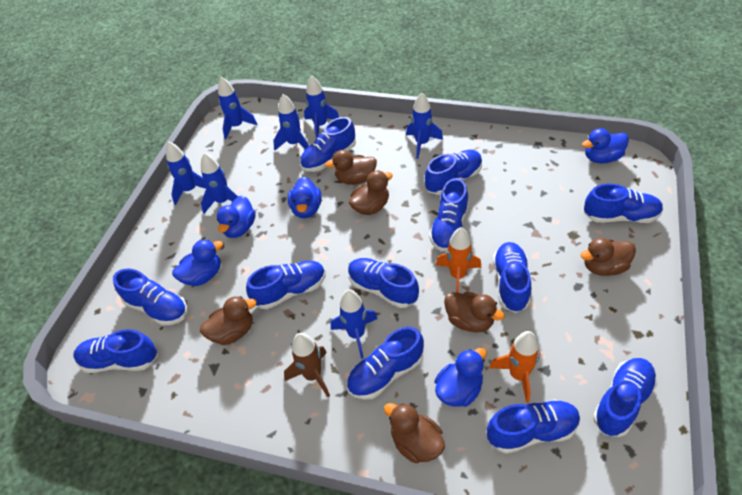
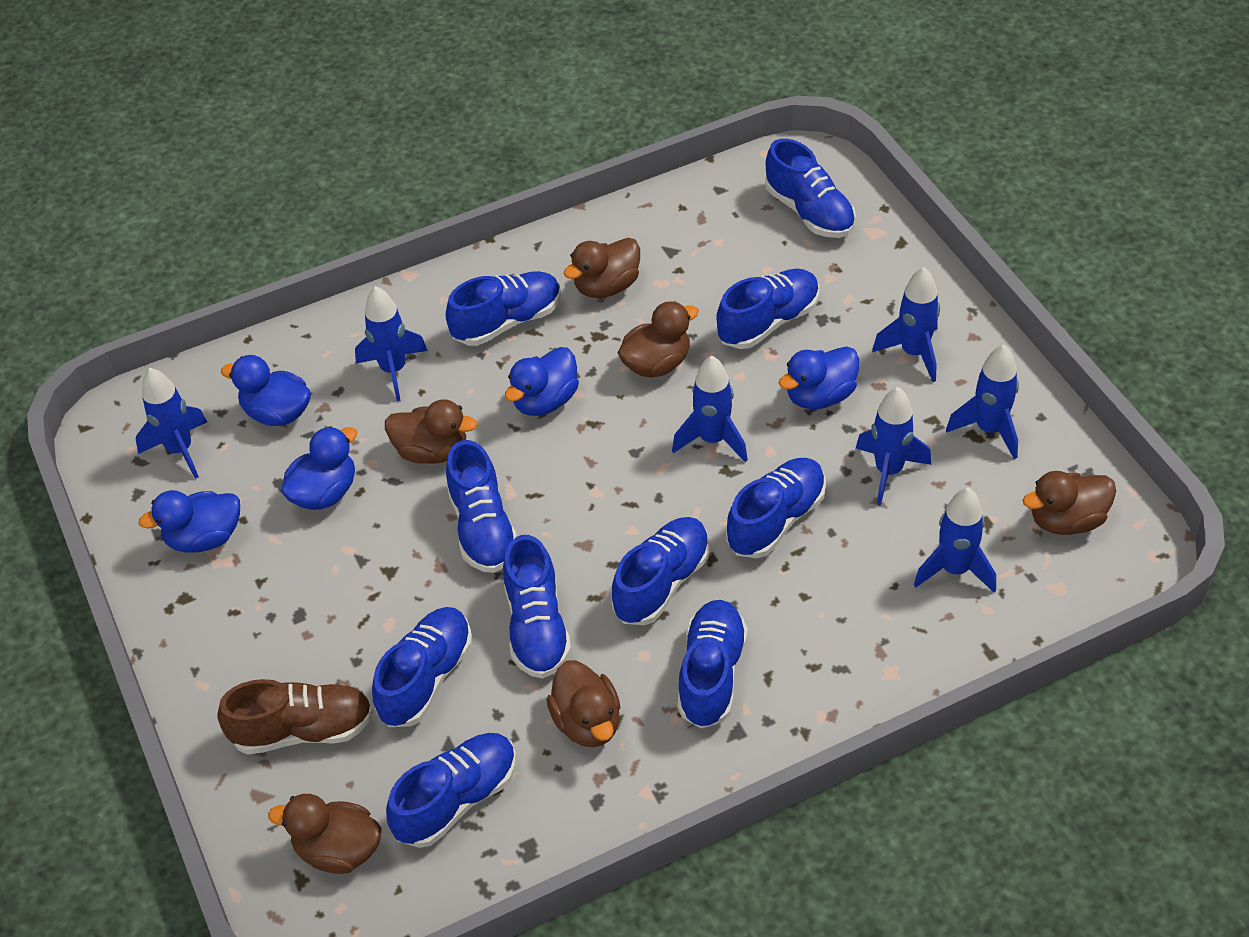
blue shoe: 12 -> 10
brown rocket: 1 -> 0
brown shoe: 0 -> 1
orange rocket: 2 -> 0

